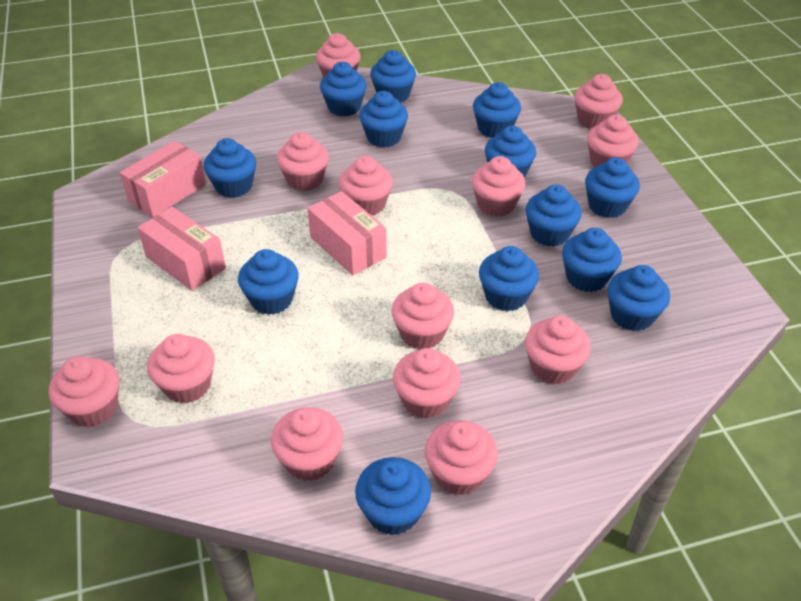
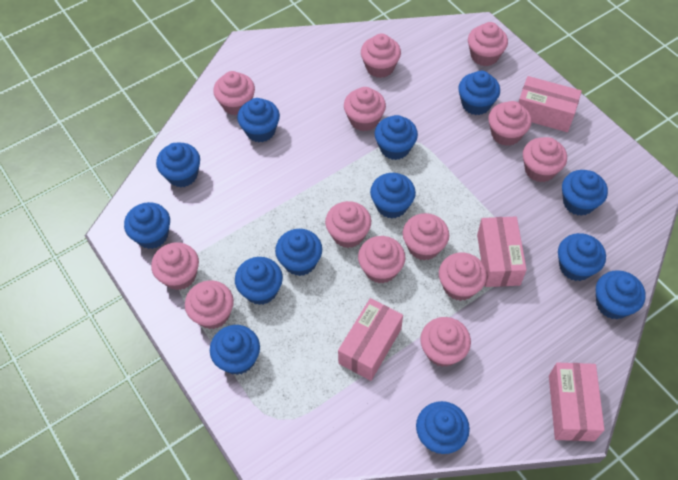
pink box: 3 -> 4

